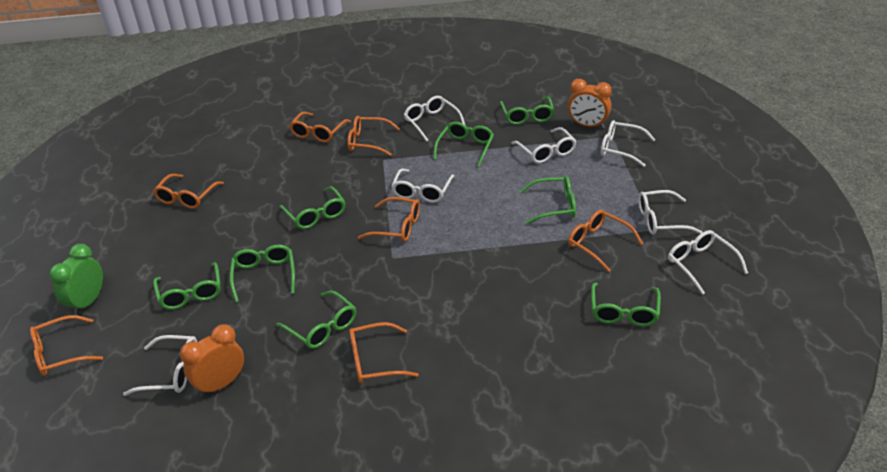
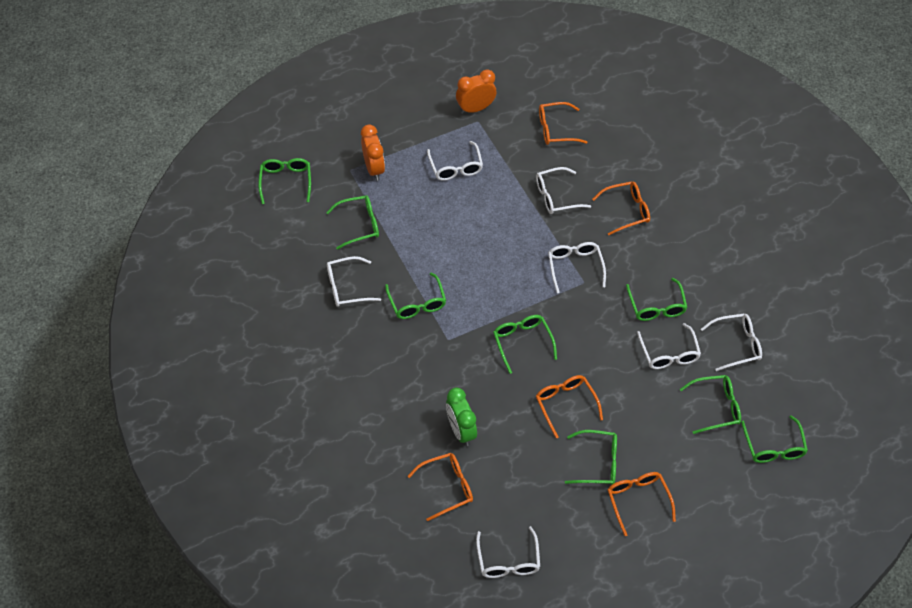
orange glasses: 7 -> 5

